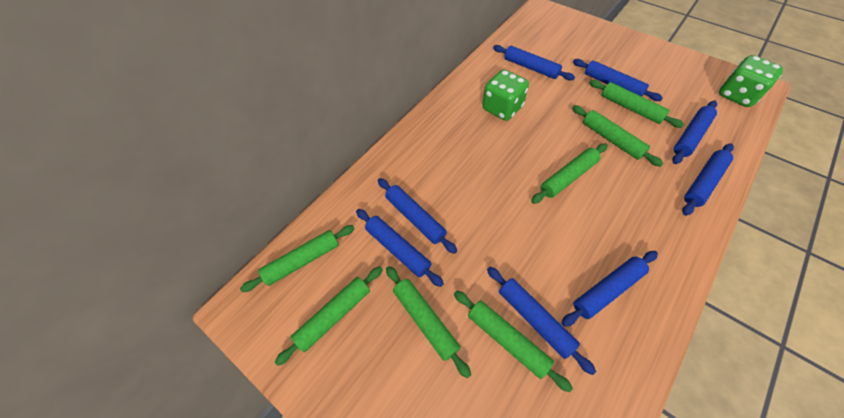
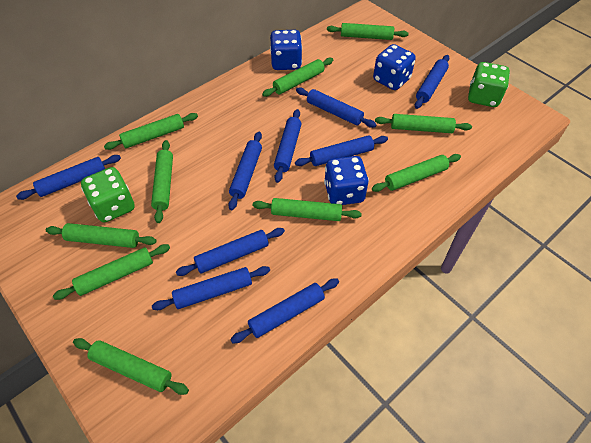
blue dice: 0 -> 3
blue rolling pin: 8 -> 9
green rolling pin: 7 -> 10

